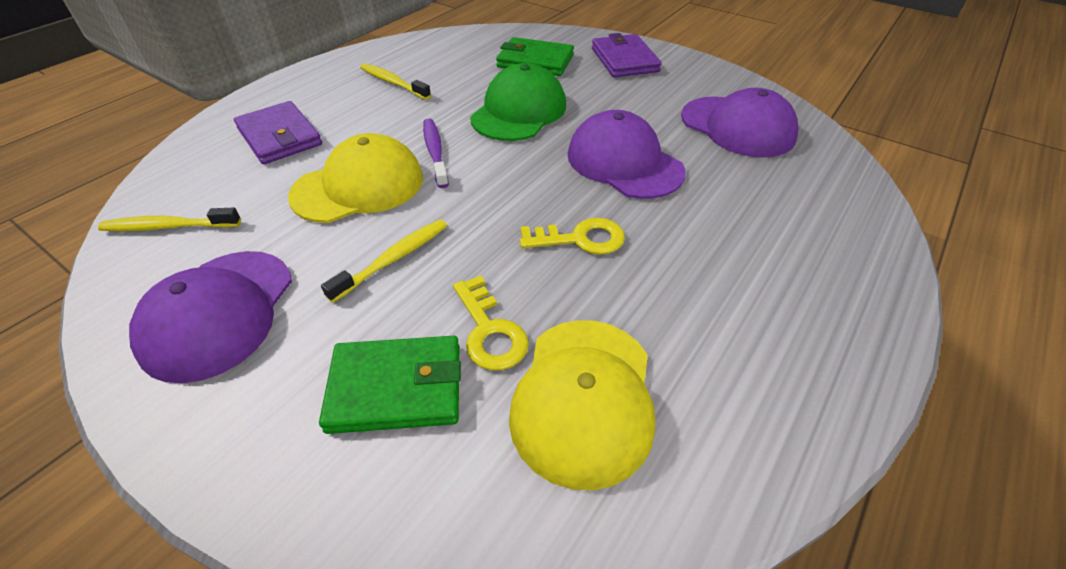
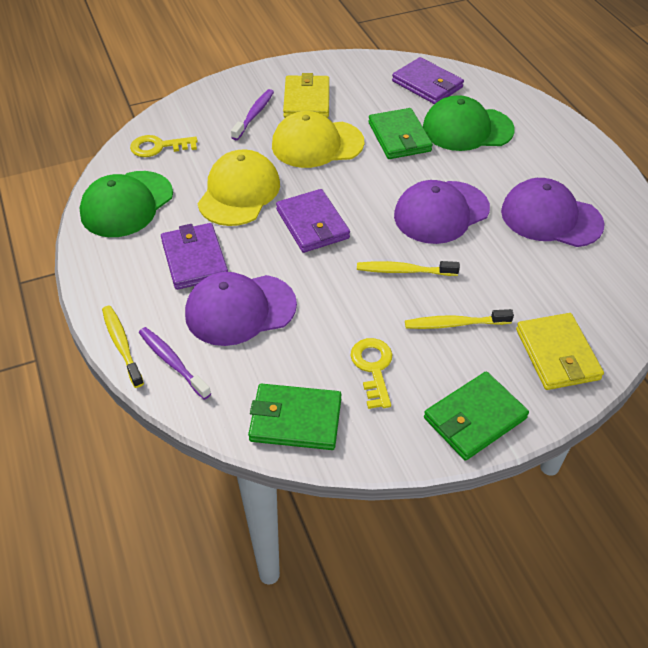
green cap: 1 -> 2
green wallet: 2 -> 3
purple toothbrush: 1 -> 2
purple wallet: 2 -> 3
yellow wallet: 0 -> 2

